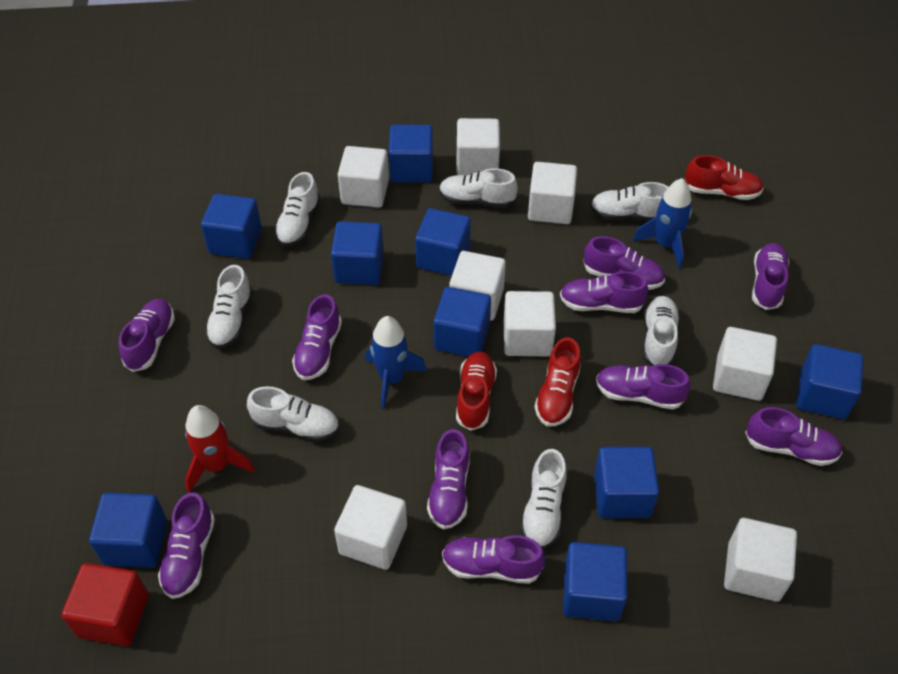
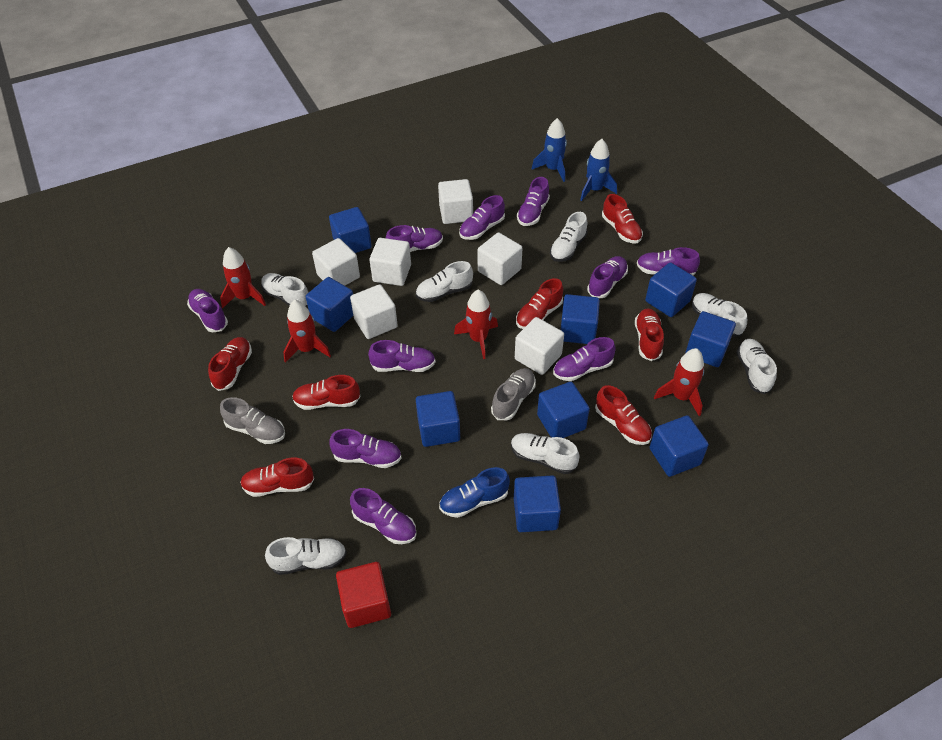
blue shoe: 0 -> 1
grey shoe: 0 -> 2
red rocket: 1 -> 4
red shoe: 3 -> 7
white cube: 8 -> 6

